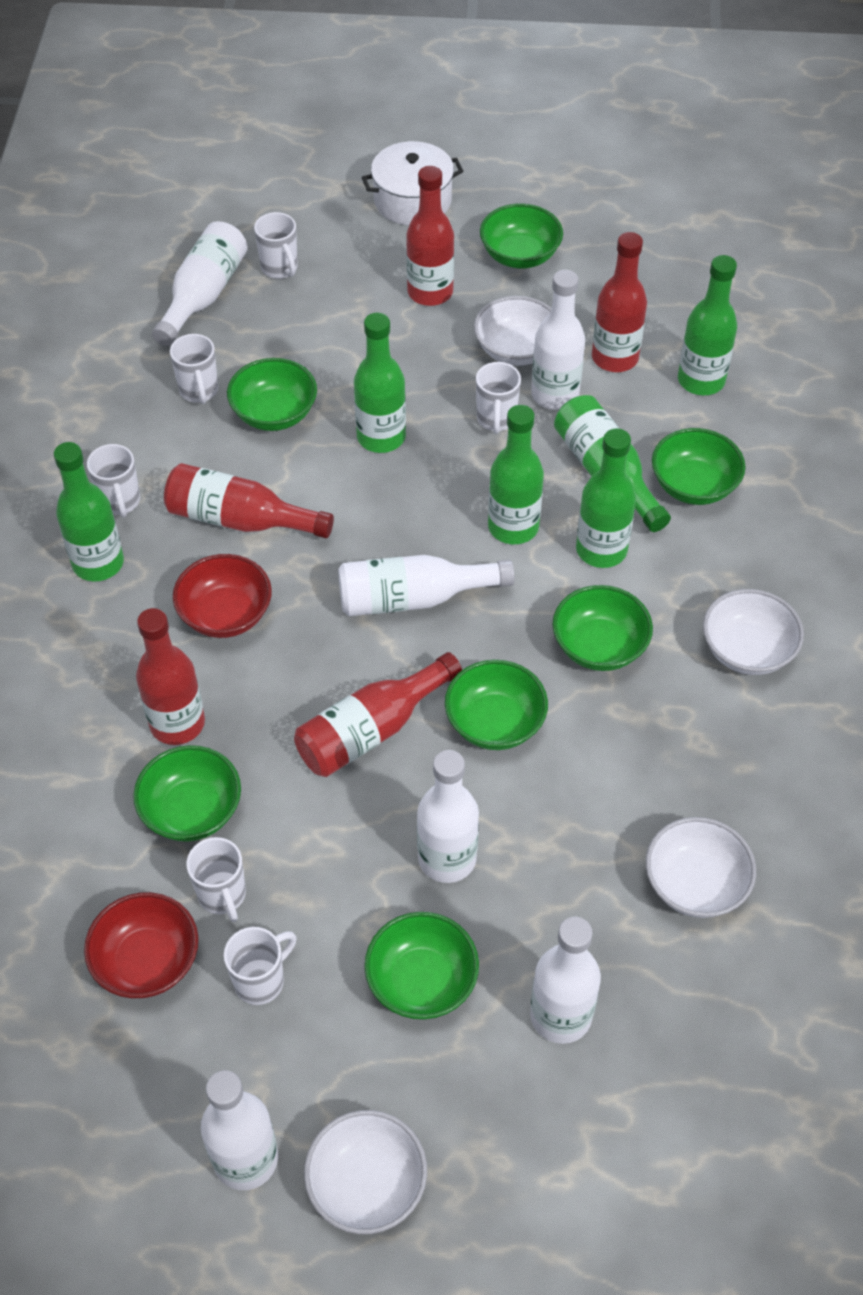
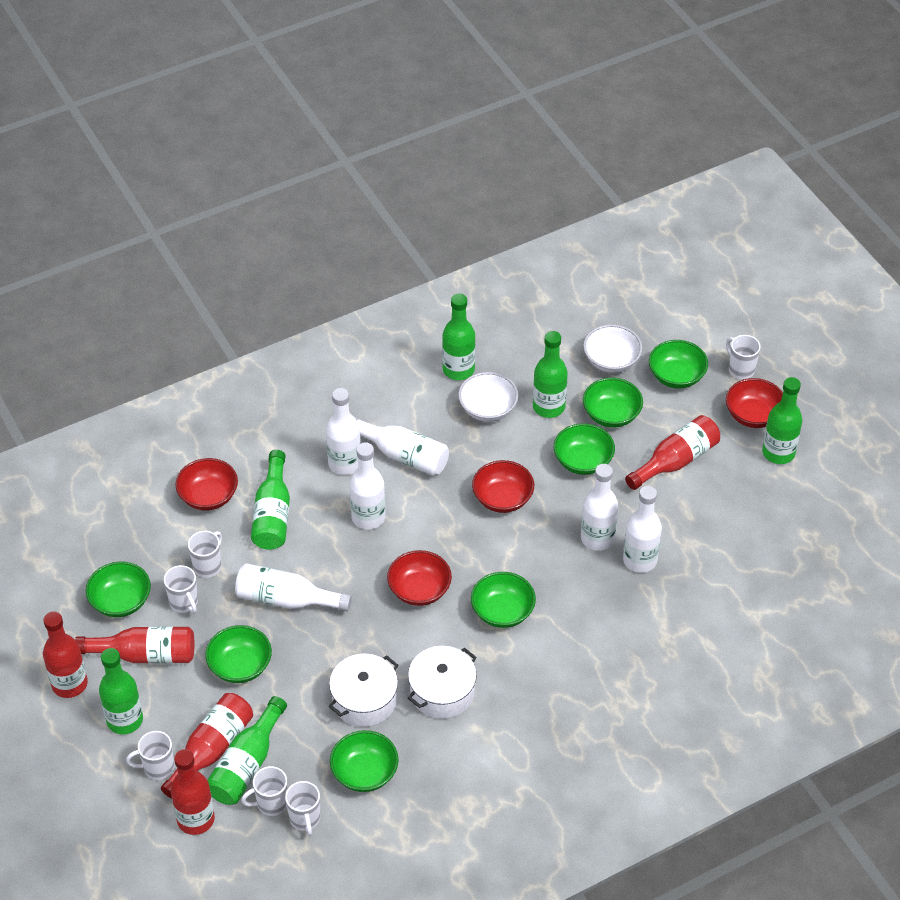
red bowl: 2 -> 4
white bowl: 4 -> 2
white pot: 1 -> 2

